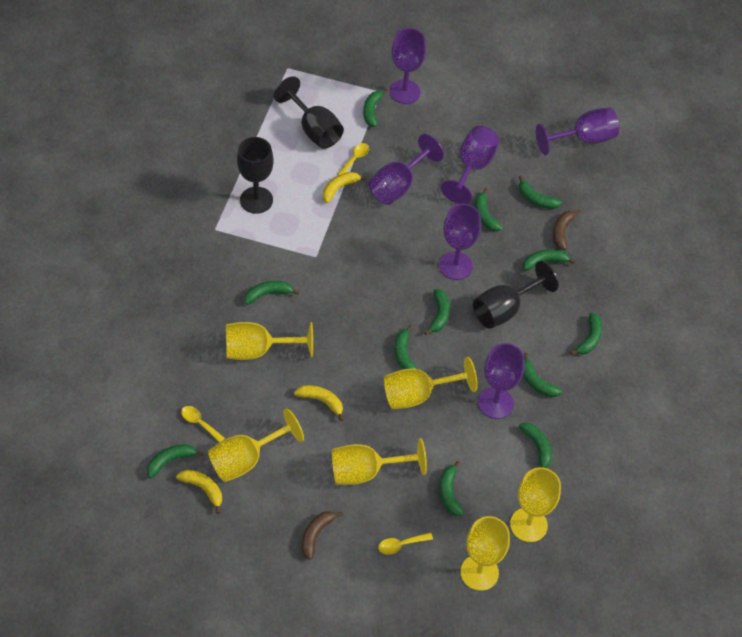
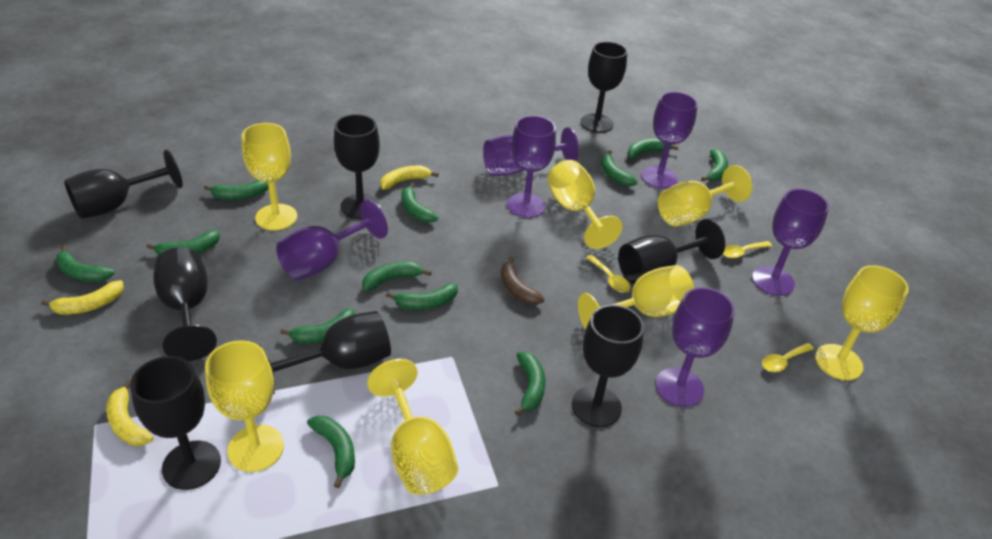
black goblet: 3 -> 8
brown banana: 2 -> 1
yellow goblet: 6 -> 7

